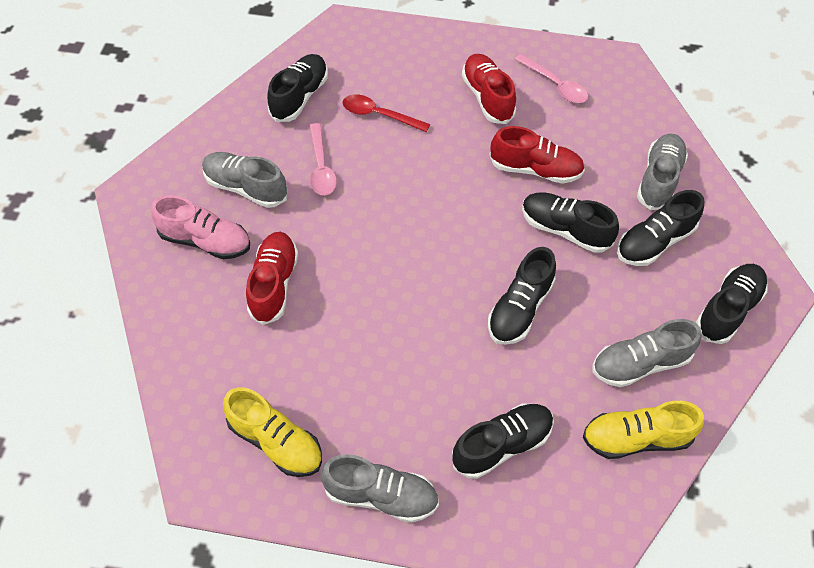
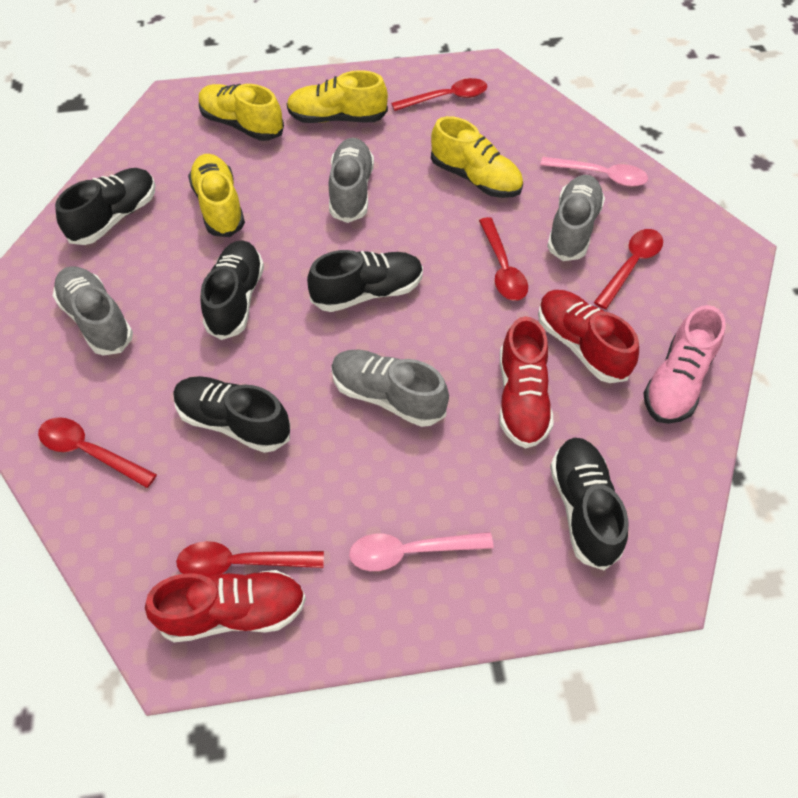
black shoe: 6 -> 5
red spoon: 1 -> 5
yellow shoe: 2 -> 4

